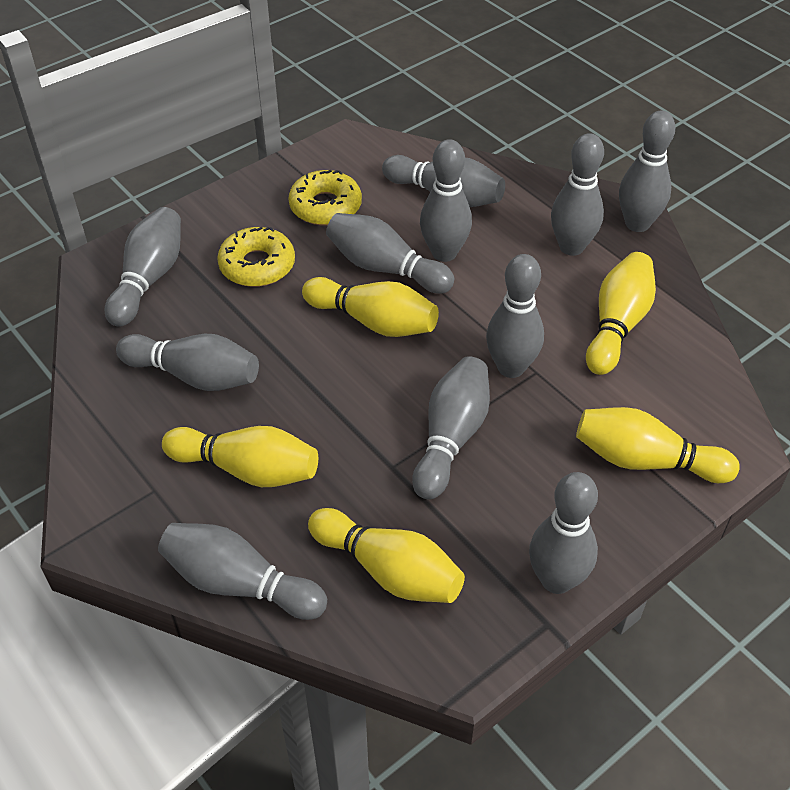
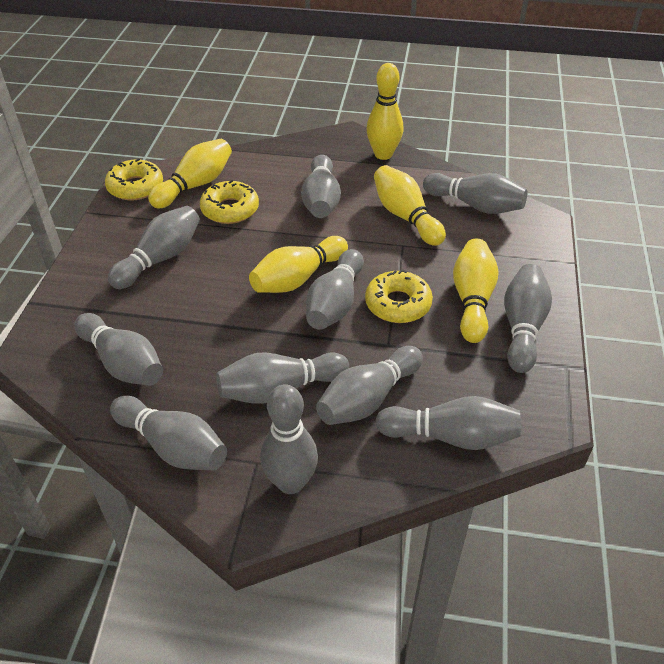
yellow donut: 2 -> 3

